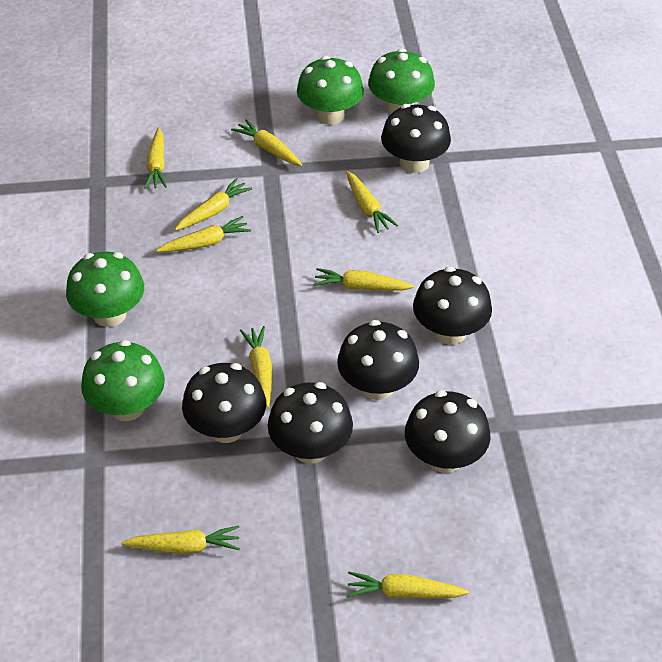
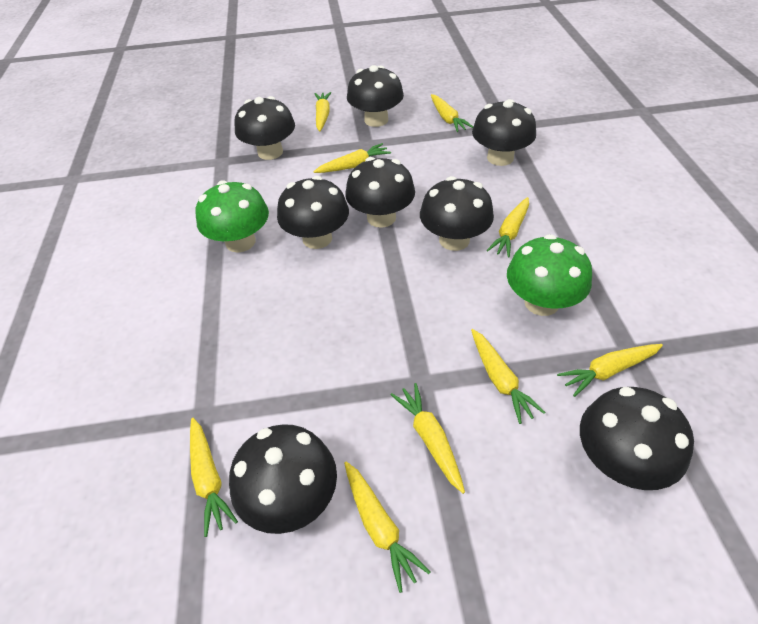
black mushroom: 6 -> 8
green mushroom: 4 -> 2

